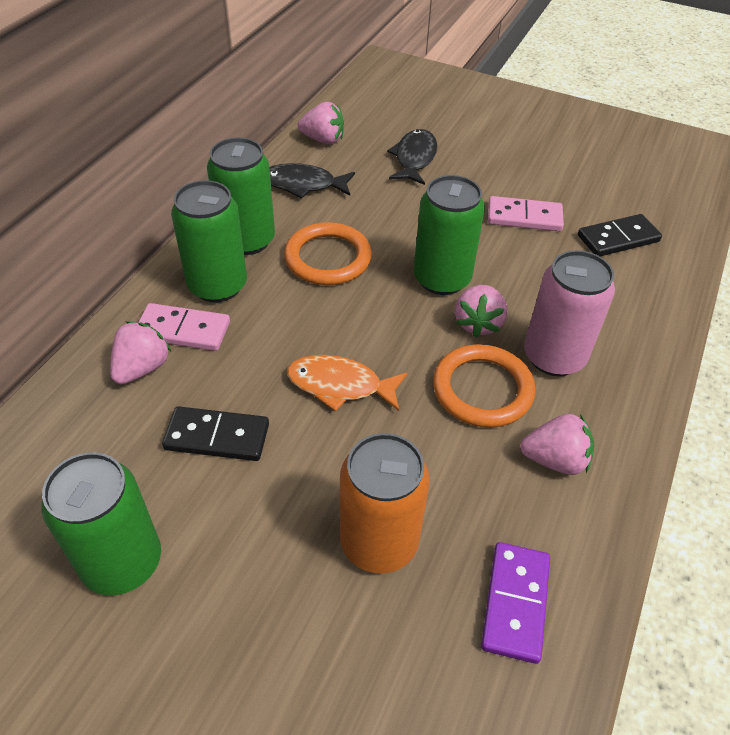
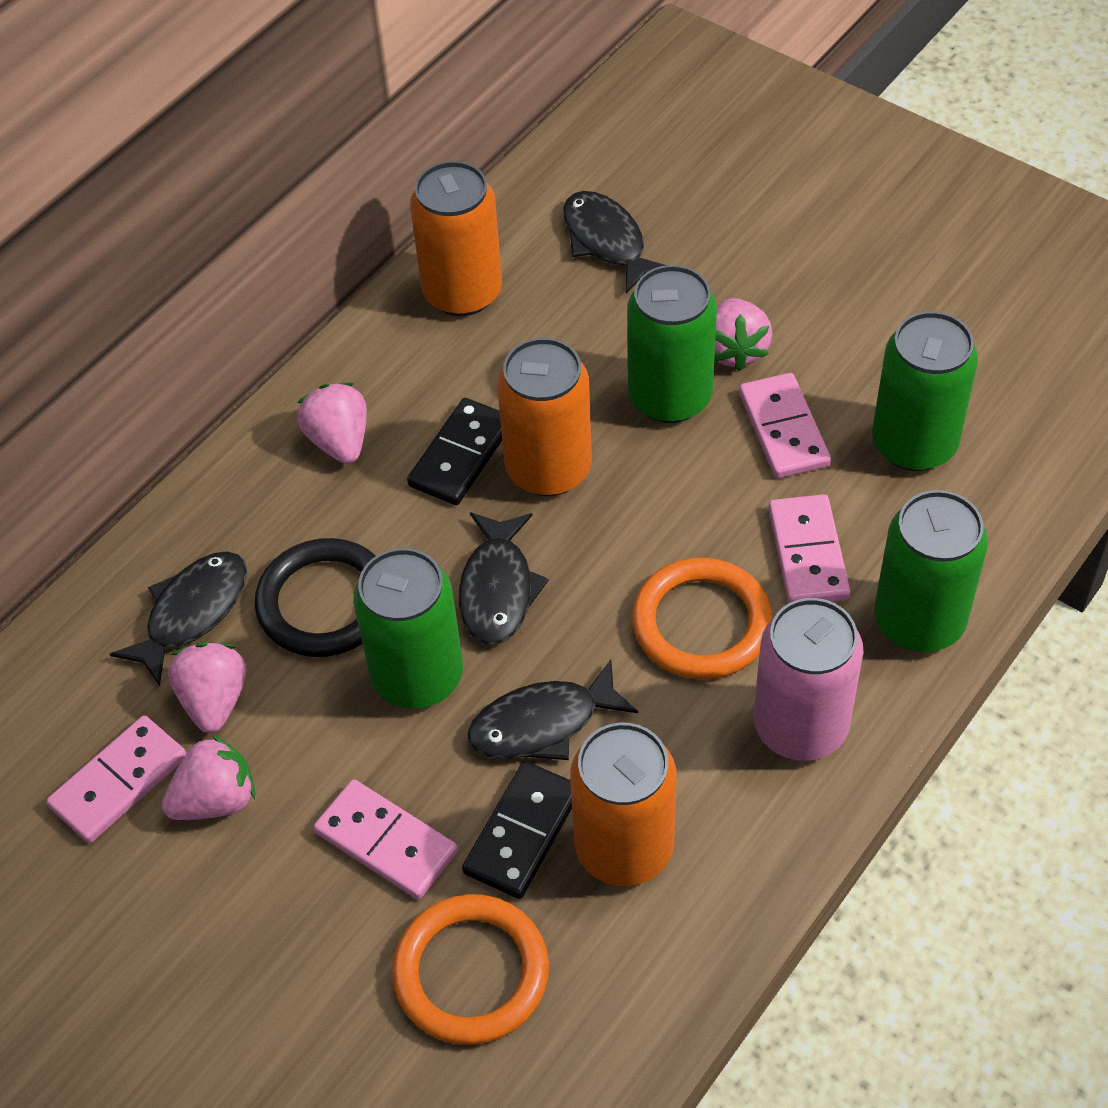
black fish: 2 -> 4
black ring: 0 -> 1
orange can: 1 -> 3
orange fish: 1 -> 0
pink domino: 2 -> 4
purple domino: 1 -> 0

